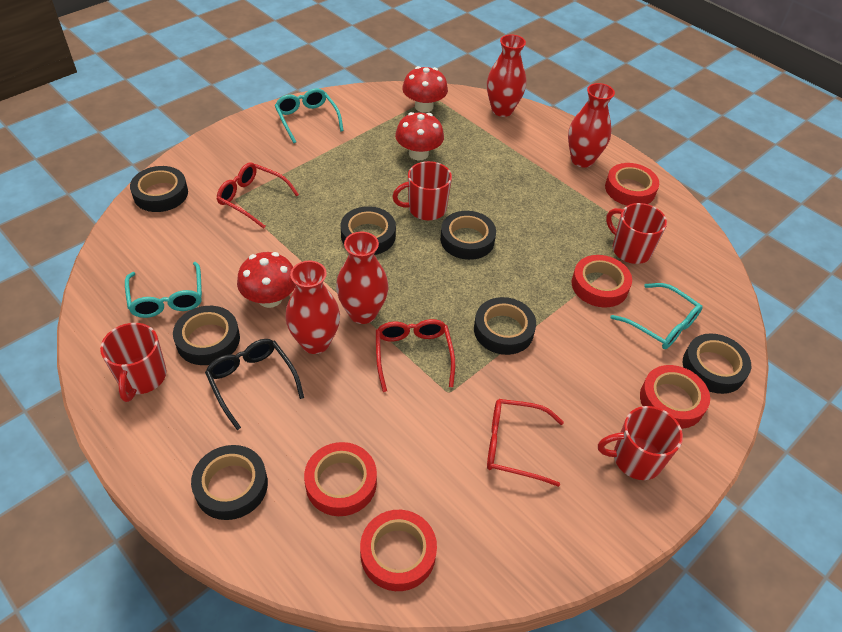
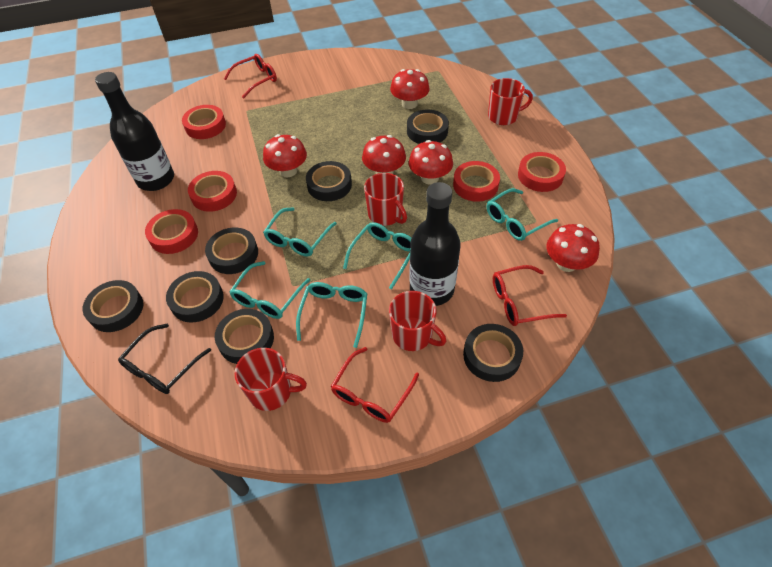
black bottle: 0 -> 2
red mushroom: 3 -> 5
red vase: 4 -> 0
turquoise glasses: 3 -> 5

